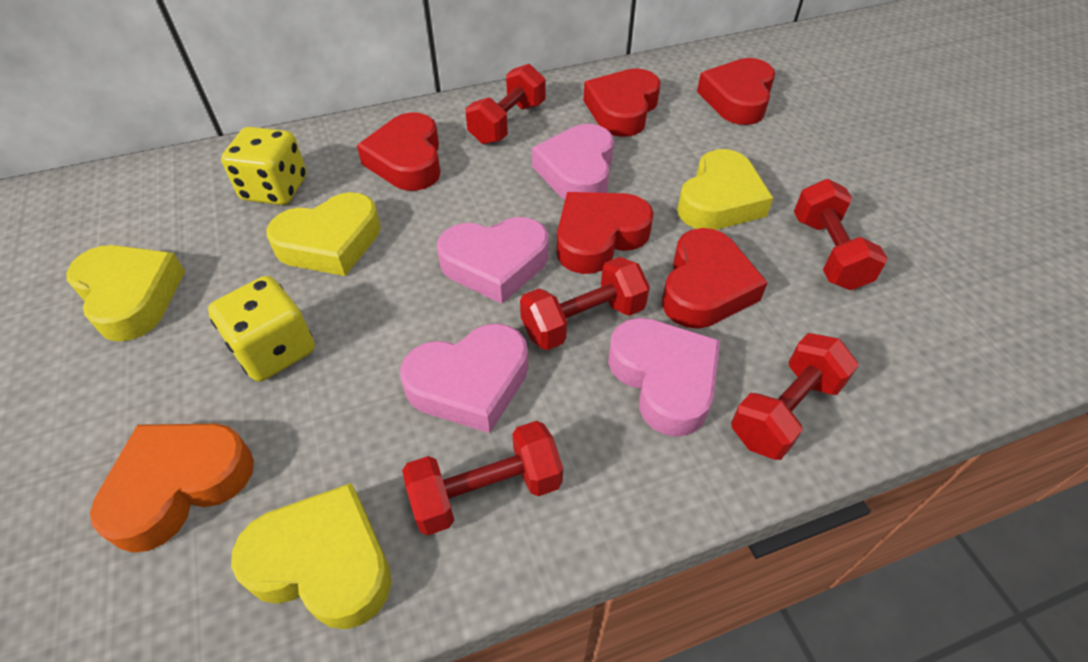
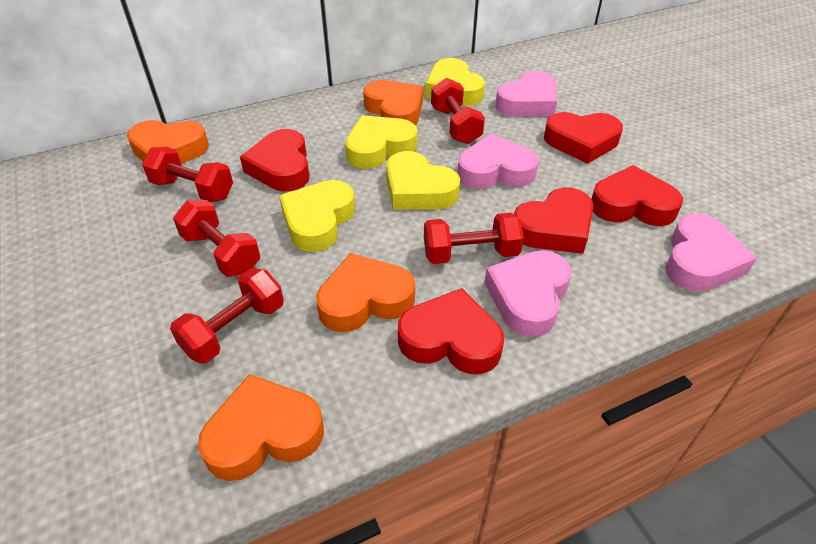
orange heart: 1 -> 4
yellow dice: 2 -> 0

